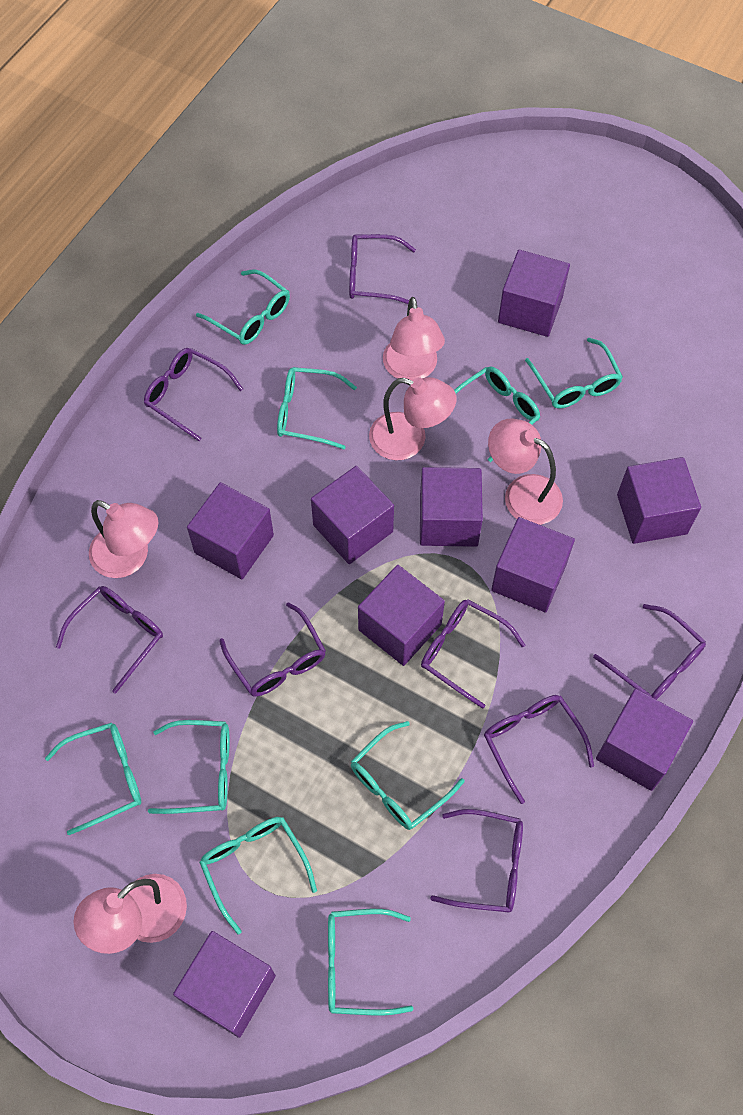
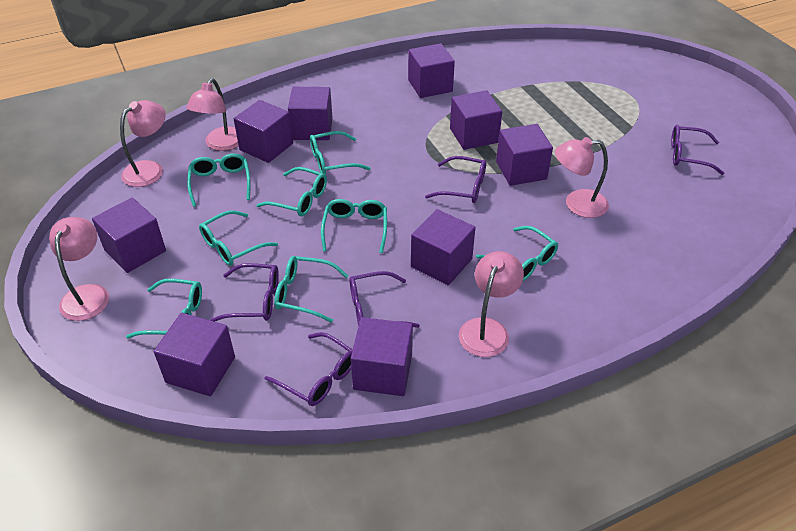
purple glasses: 8 -> 5
turquoise glasses: 9 -> 8

